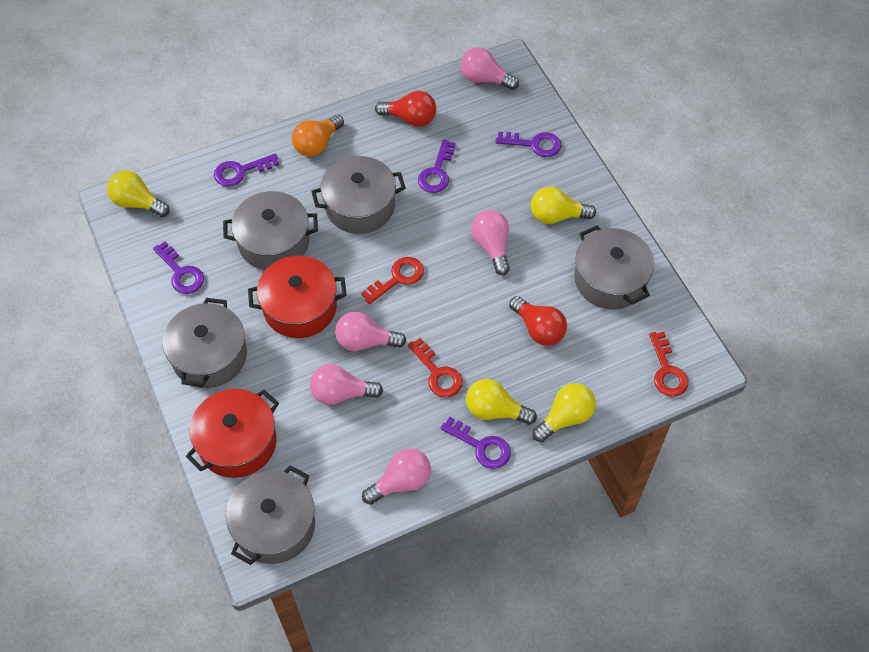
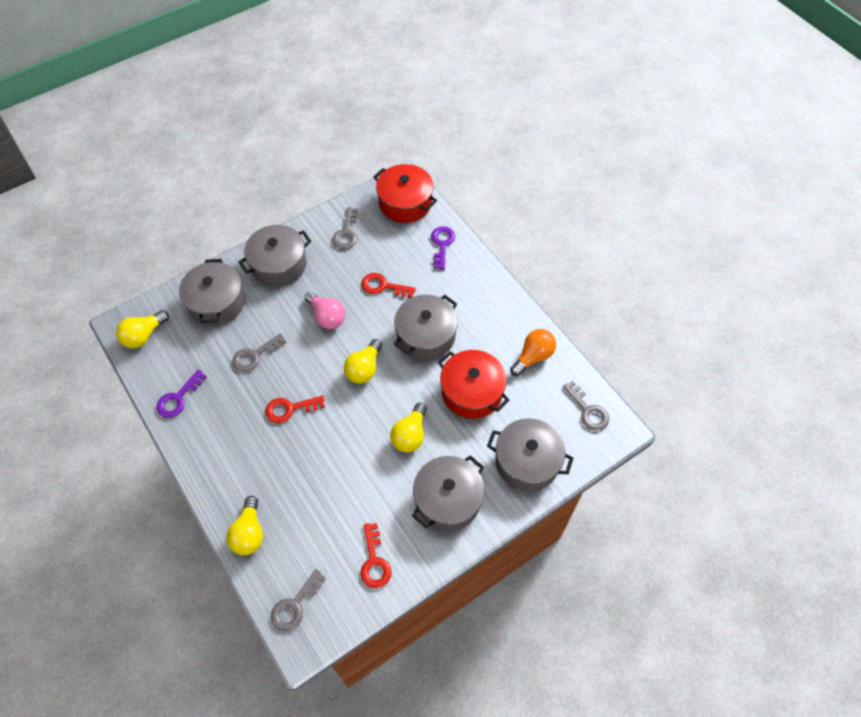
grey key: 0 -> 4
pink light bulb: 5 -> 1
purple key: 5 -> 2
red light bulb: 2 -> 0

